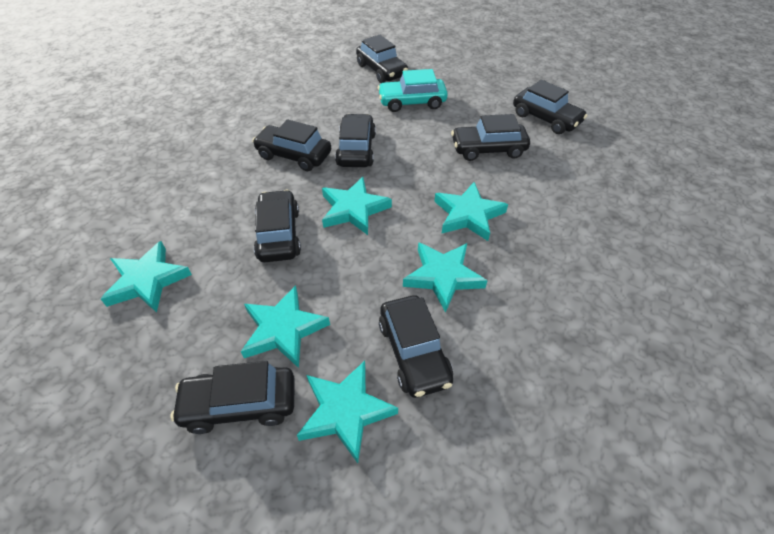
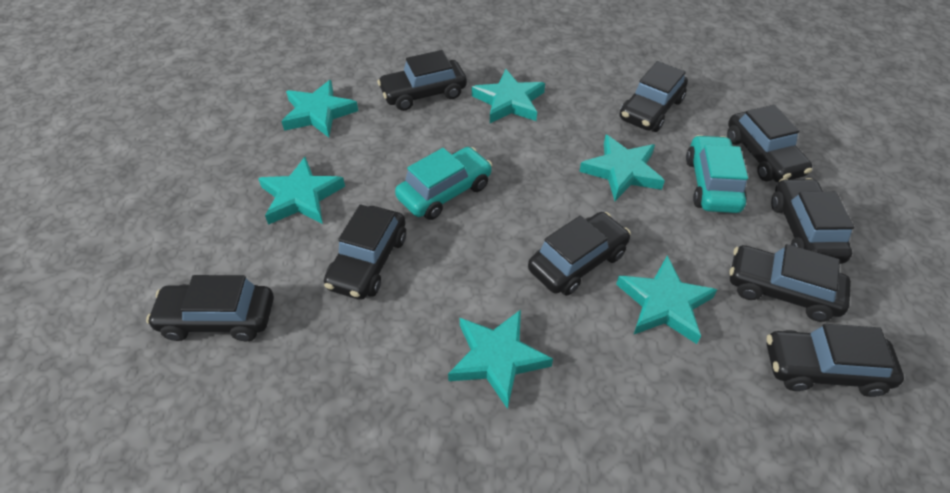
black car: 8 -> 9
turquoise car: 1 -> 2

